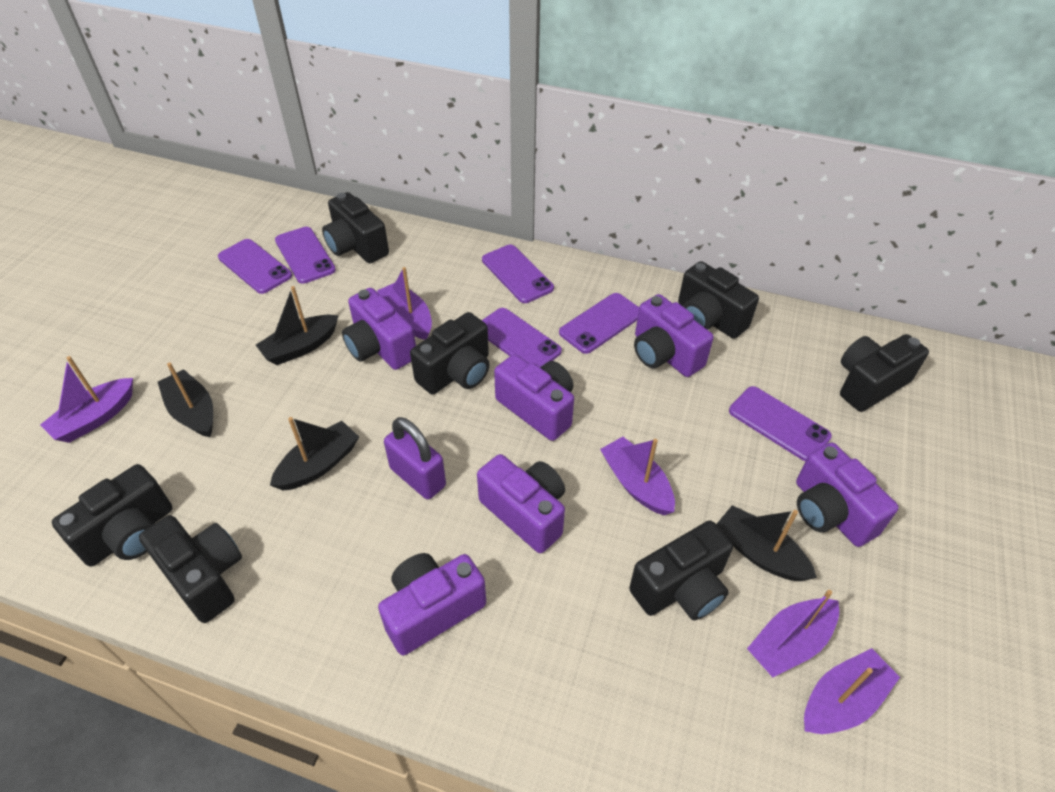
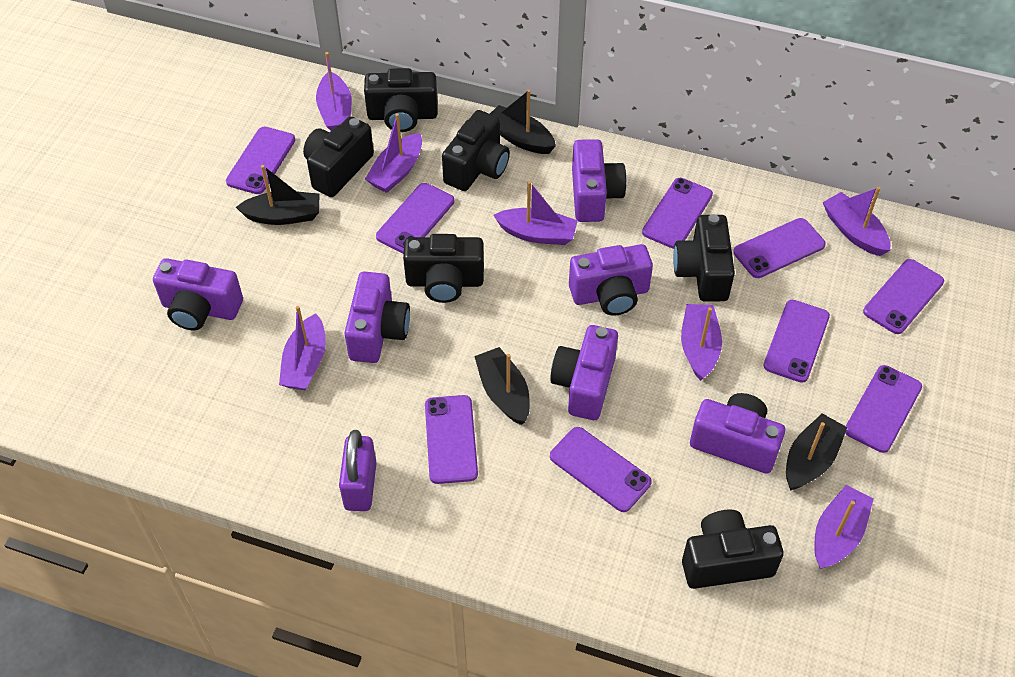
black camera: 7 -> 6
purple boat: 5 -> 7
purple phone: 6 -> 9

